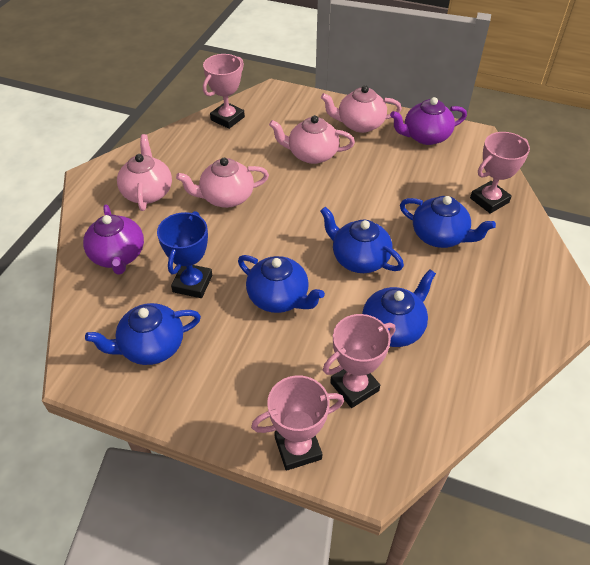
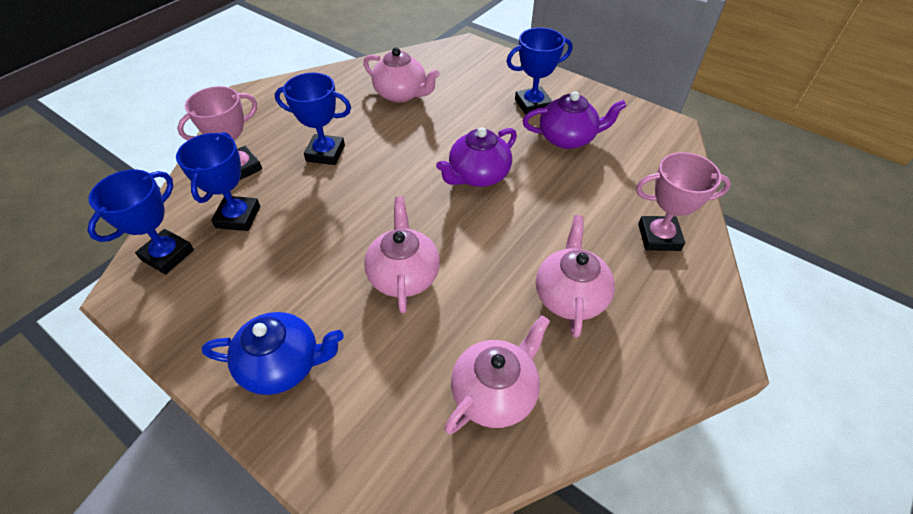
blue teapot: 5 -> 1
blue trophy: 1 -> 4
pink trophy: 4 -> 2

